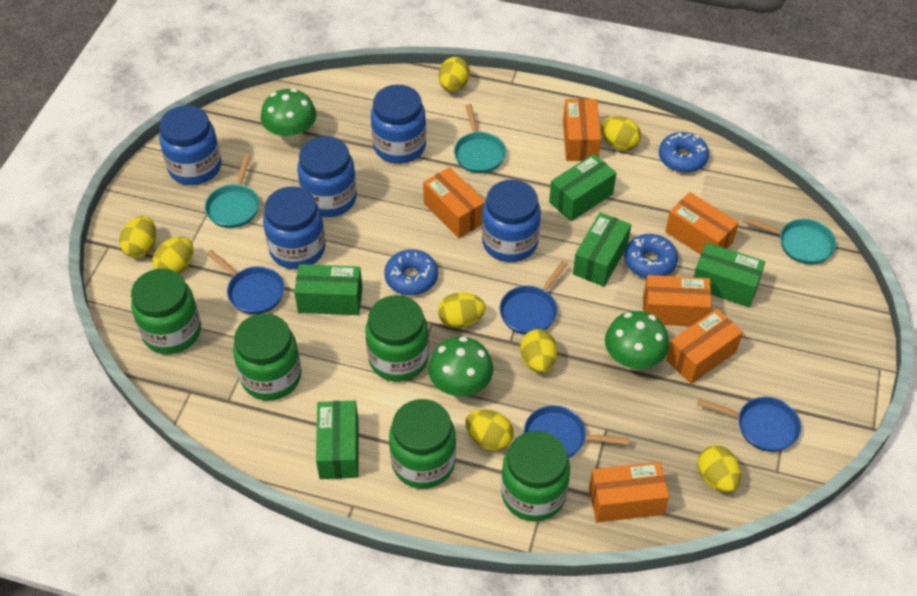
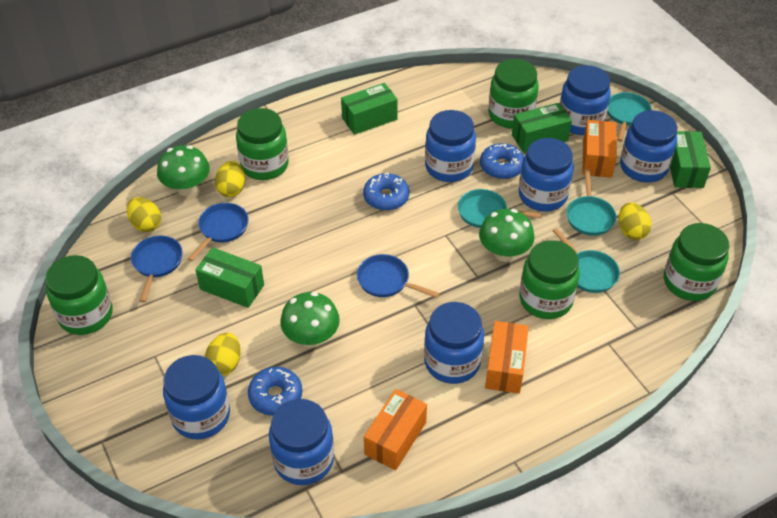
blue jar: 5 -> 7
blue pan: 4 -> 3
green box: 5 -> 4
orange box: 6 -> 3
turquoise pan: 3 -> 4
yellow egg: 8 -> 4

